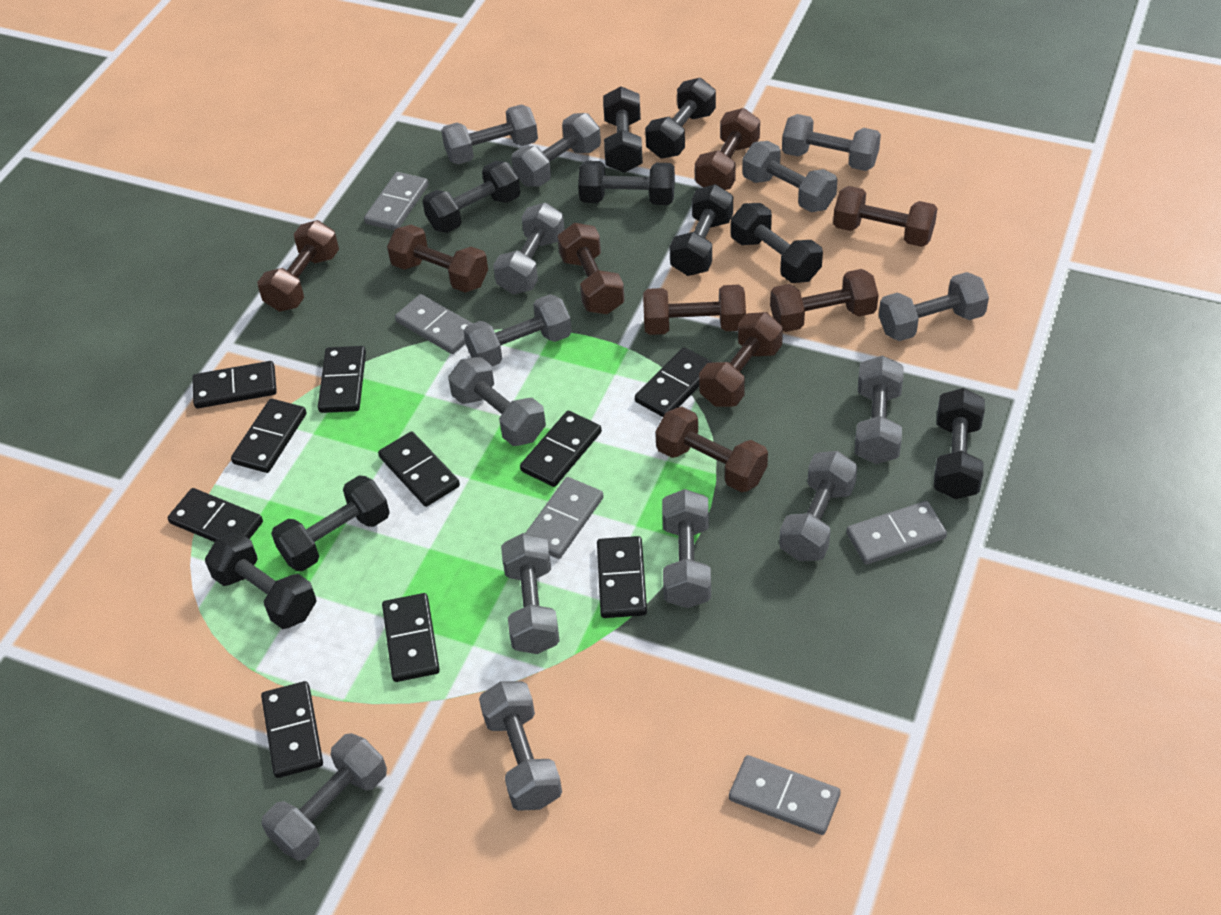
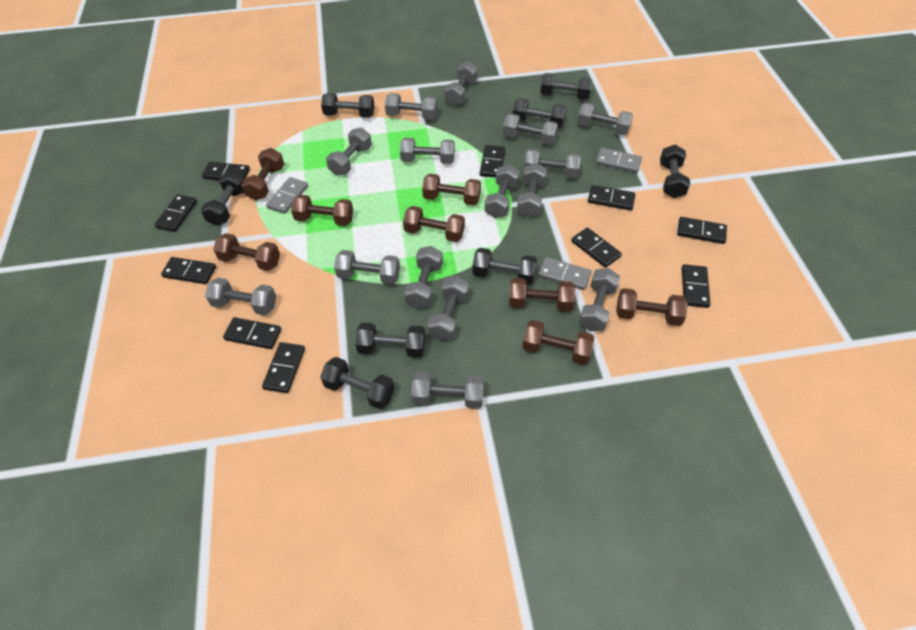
black dumbbell: 9 -> 8
brown dumbbell: 9 -> 8
grey domino: 5 -> 3
grey dumbbell: 14 -> 15

